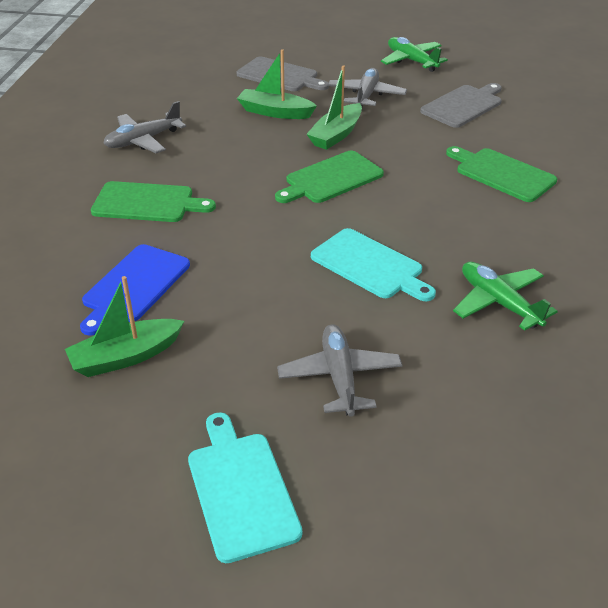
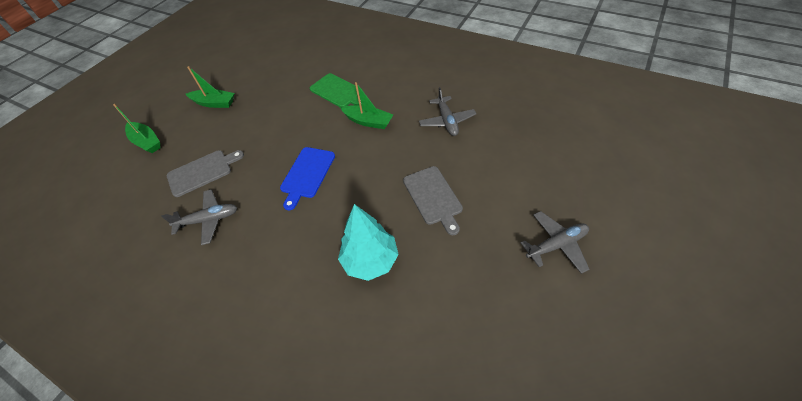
green cutting board: 3 -> 1
green plane: 2 -> 0
turquoise cutting board: 2 -> 0
turquoise tree: 0 -> 1

